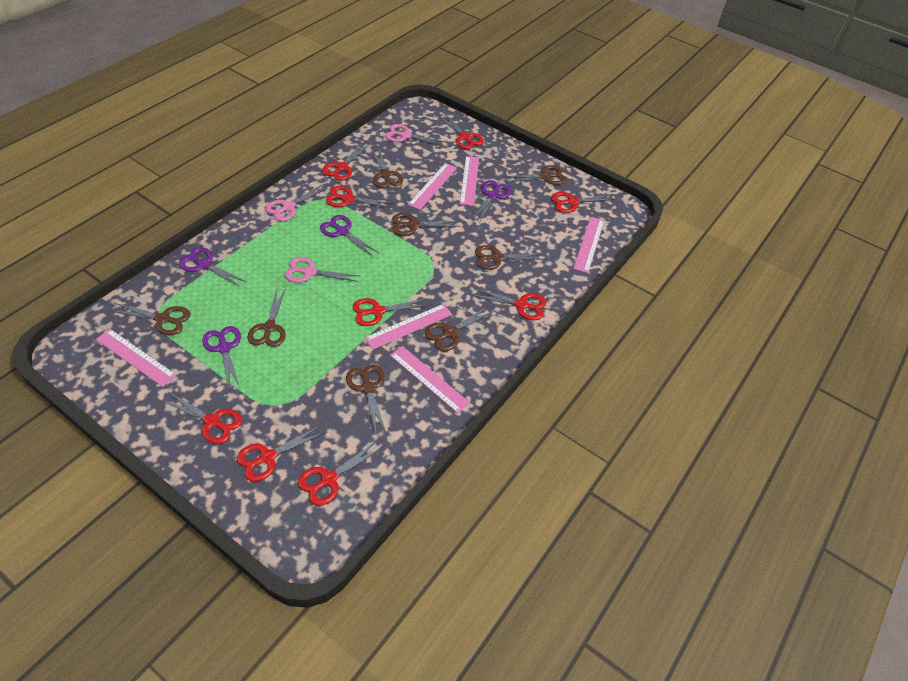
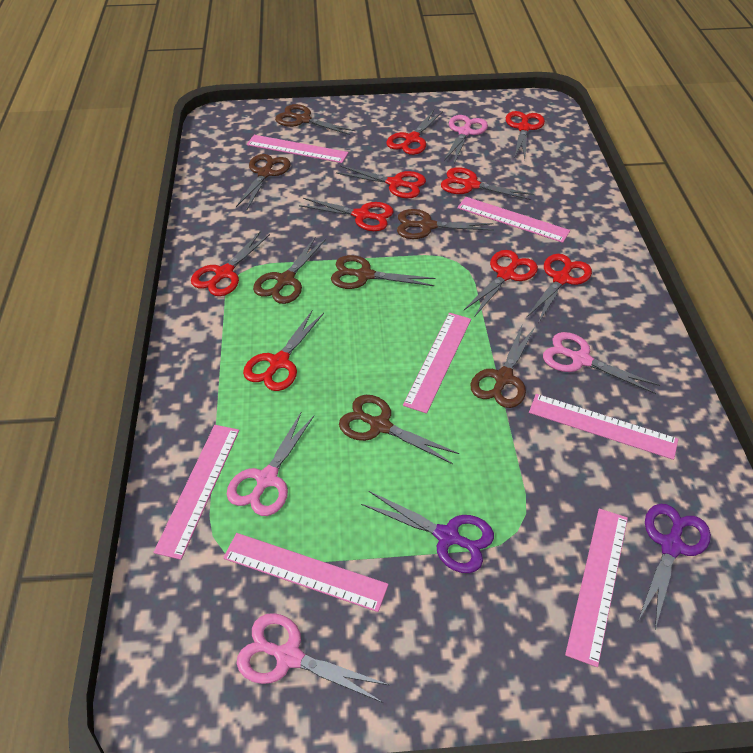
brown scissors: 8 -> 7
pink ruler: 6 -> 7
pink scissors: 3 -> 4
purple scissors: 4 -> 2

